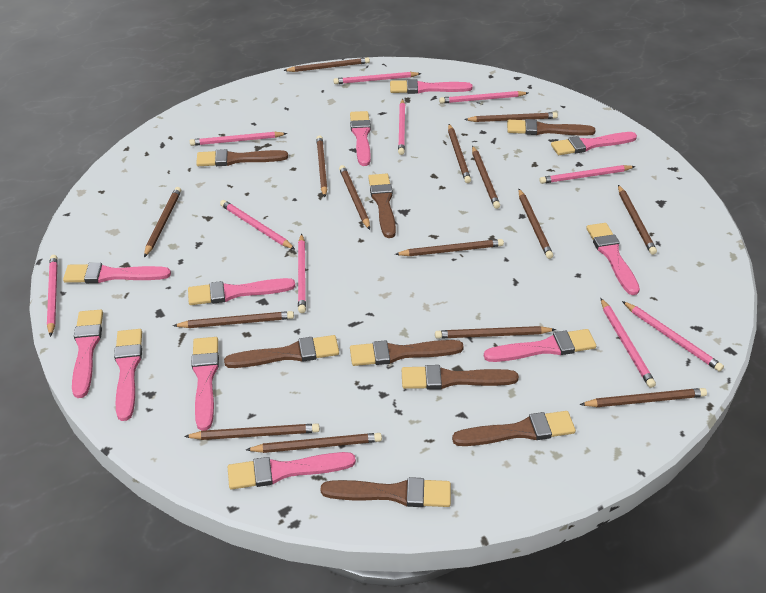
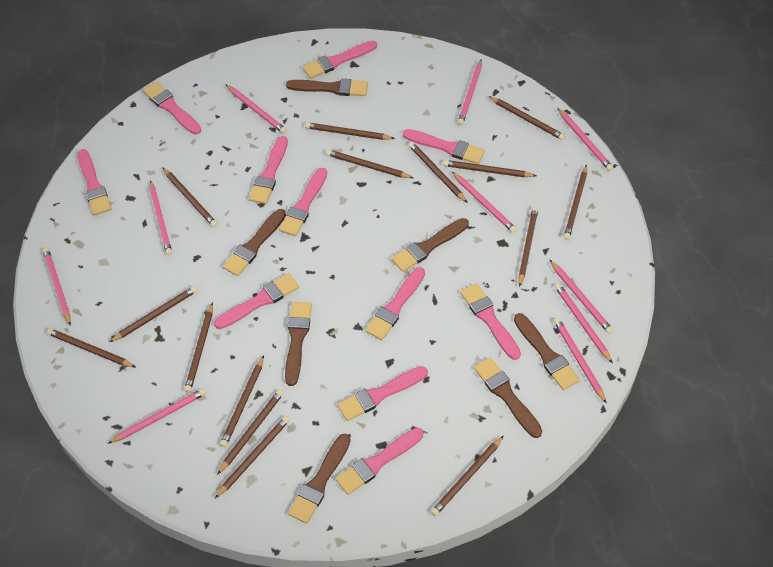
brown brush: 8 -> 7

